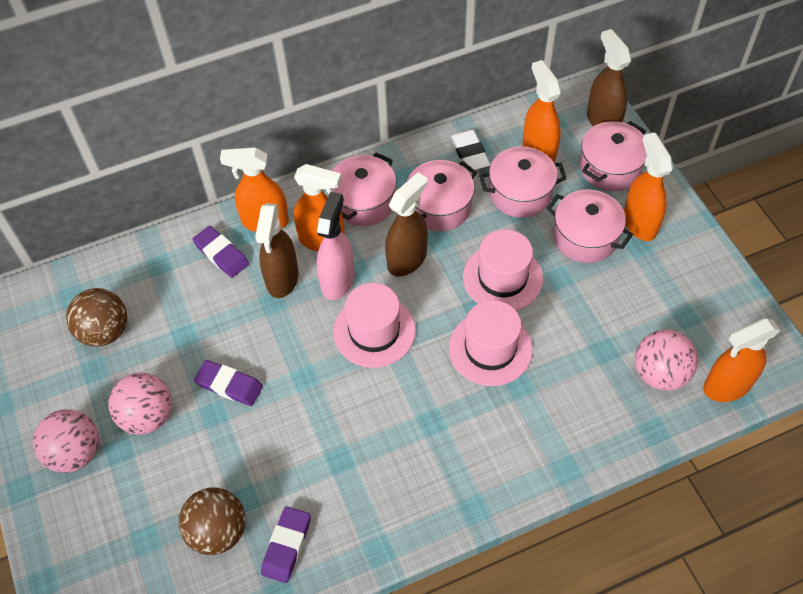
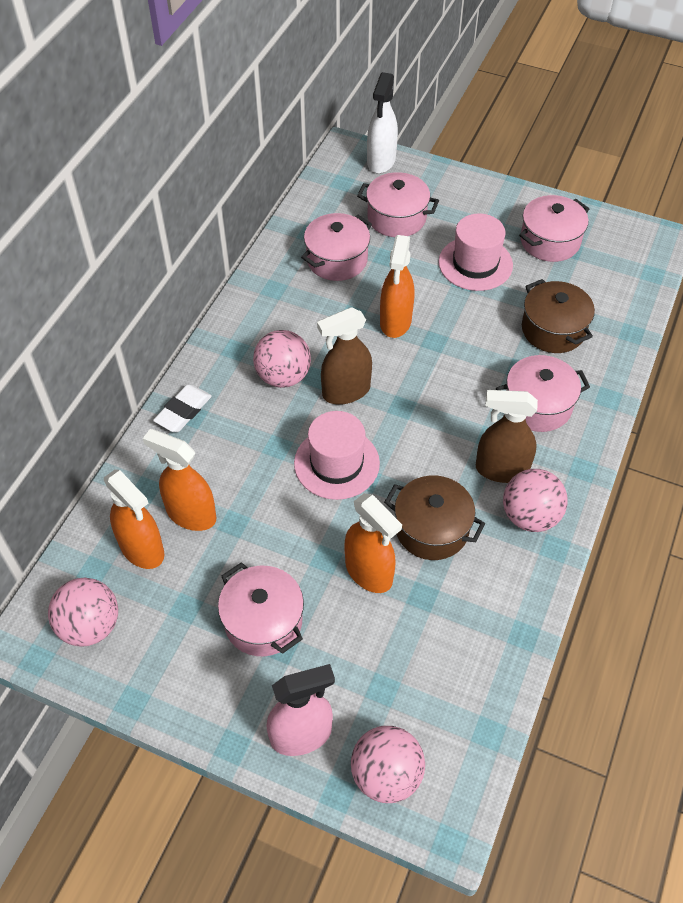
brown ball: 2 -> 0
brown pot: 0 -> 2
brown spray bottle: 3 -> 2
orange spray bottle: 5 -> 4
pink ball: 3 -> 4
pink hat: 3 -> 2
purple eraser: 3 -> 0
white spray bottle: 0 -> 1

